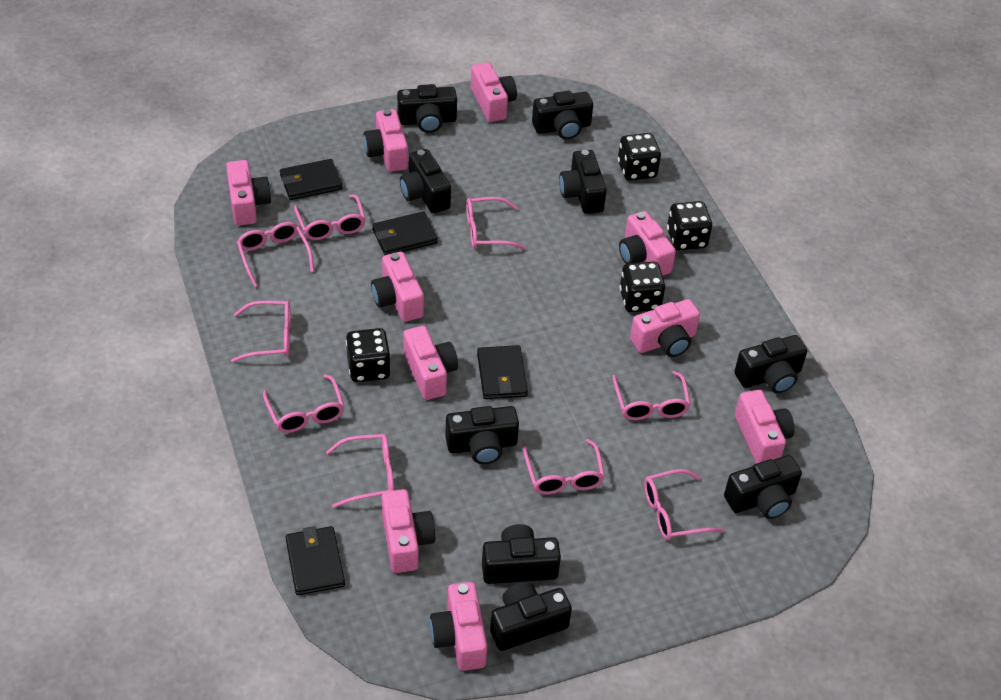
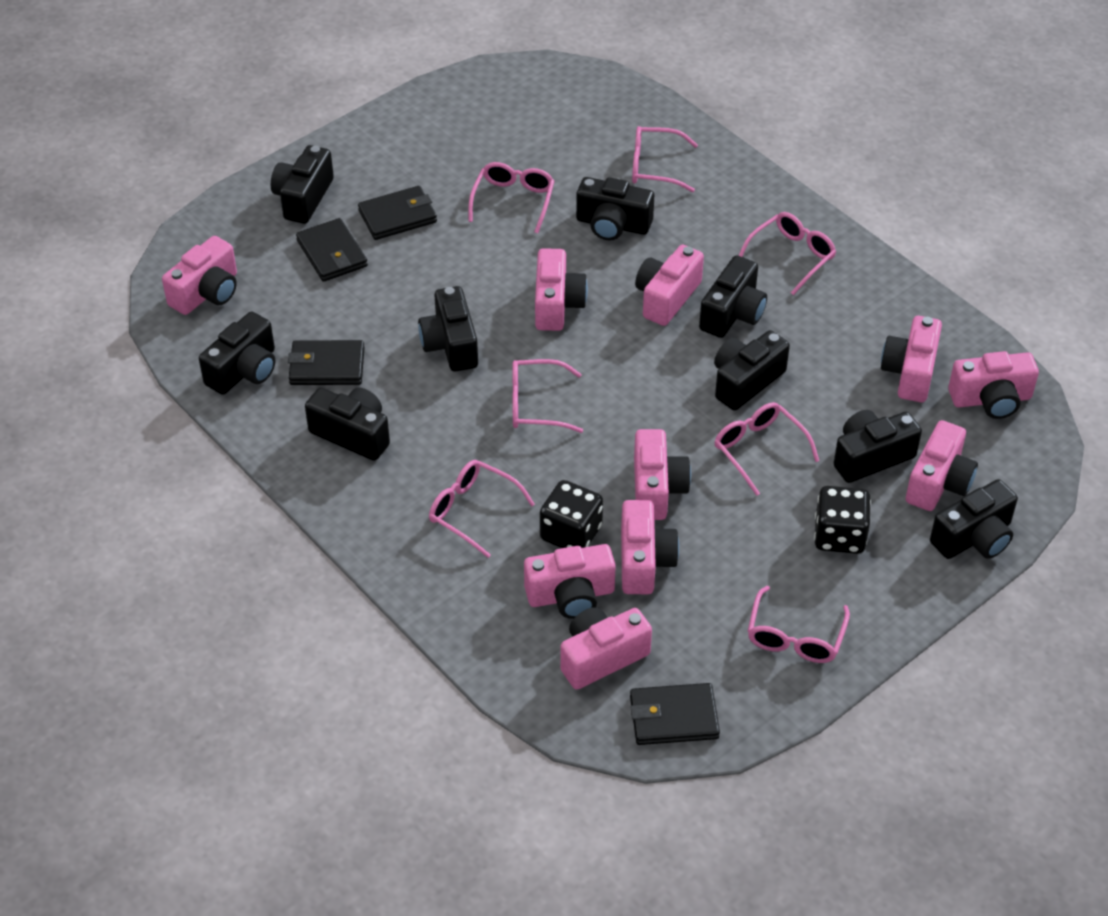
black dice: 4 -> 2
pink glasses: 9 -> 7

